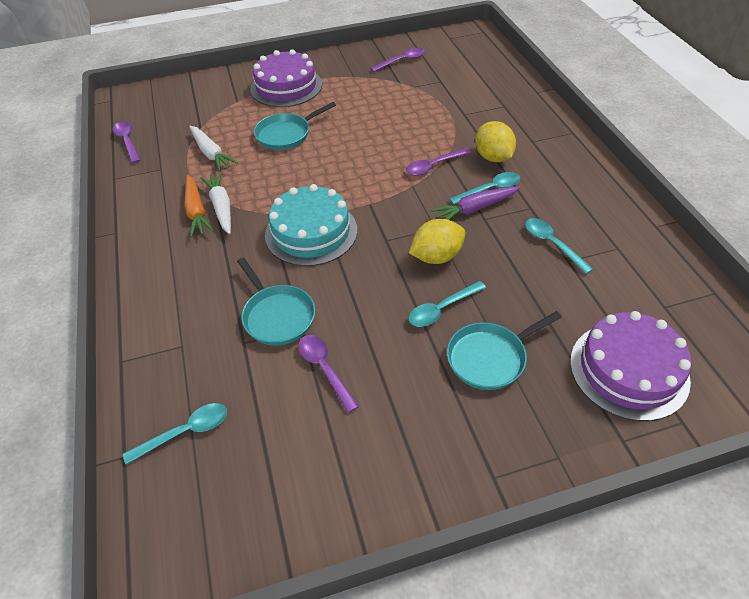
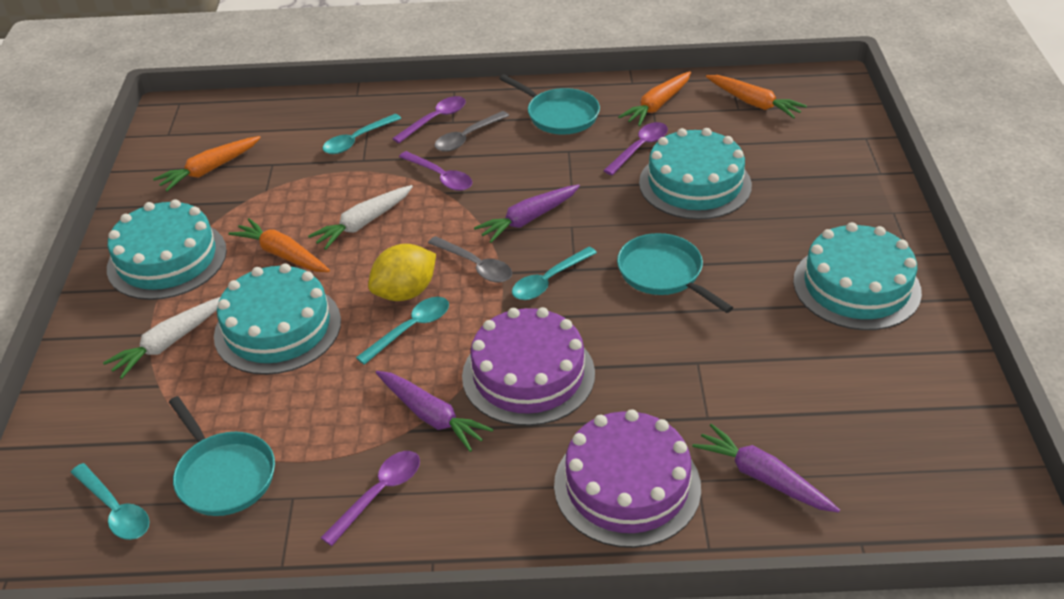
grey spoon: 0 -> 2
orange carrot: 1 -> 4
purple carrot: 1 -> 3
turquoise cake: 1 -> 4
yellow lemon: 2 -> 1

